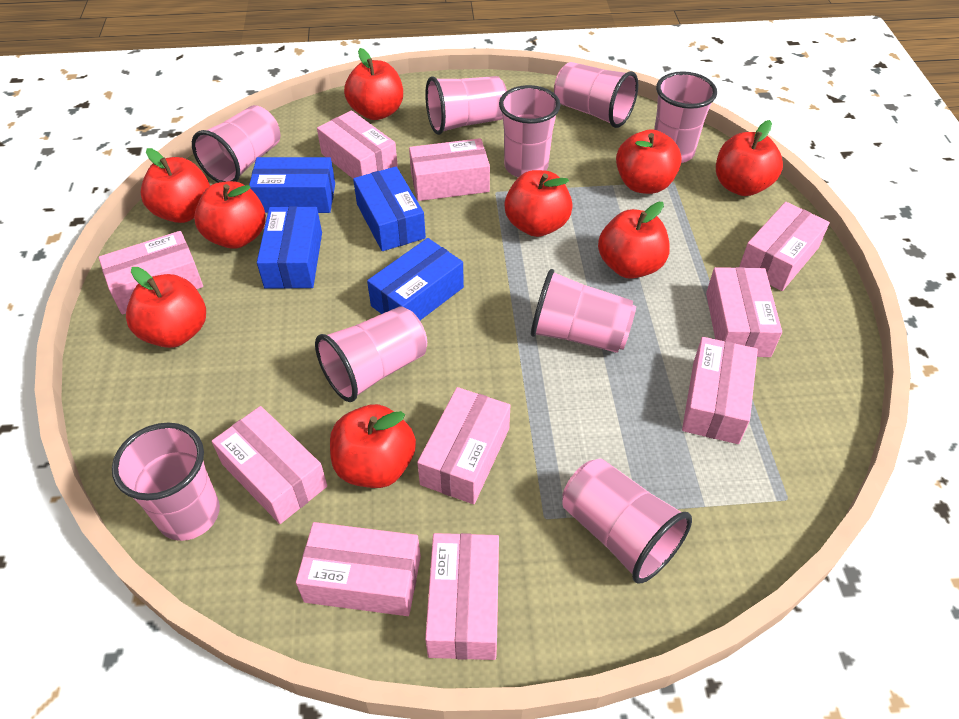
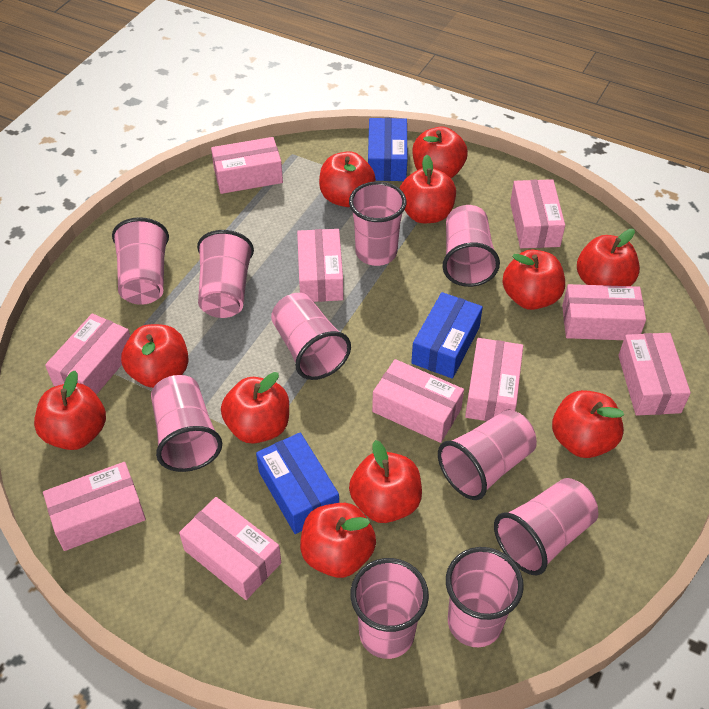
blue box: 4 -> 3
pink cup: 9 -> 10
red apple: 9 -> 11

